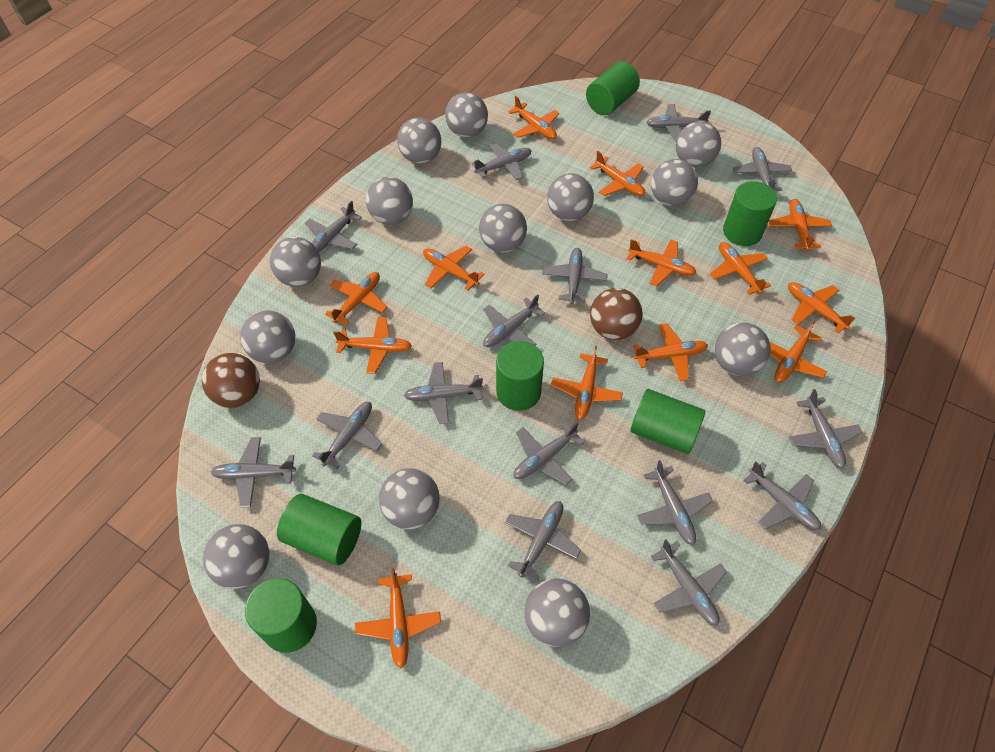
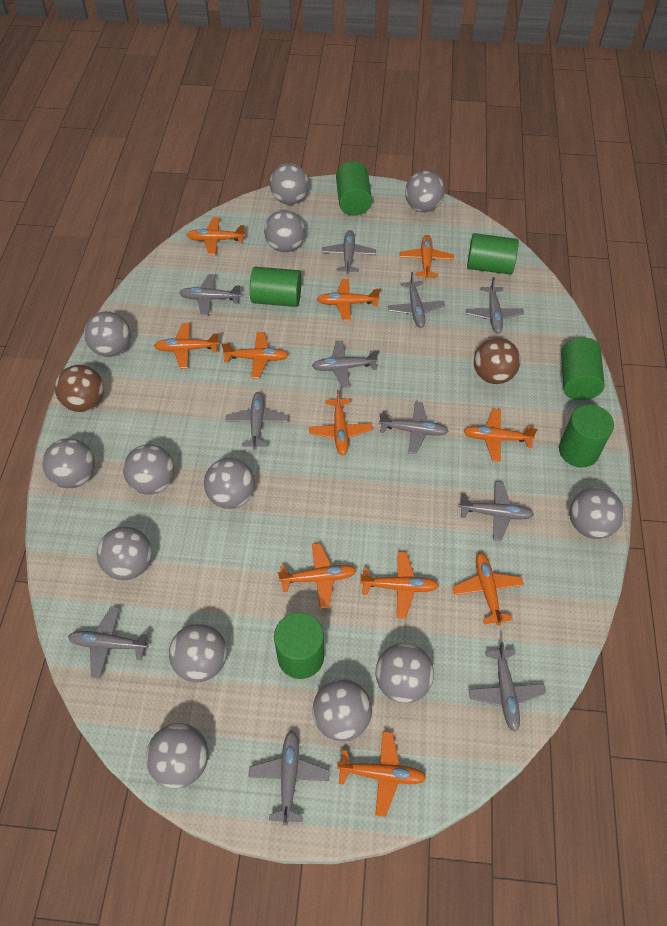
grey plane: 15 -> 11
orange plane: 13 -> 11

